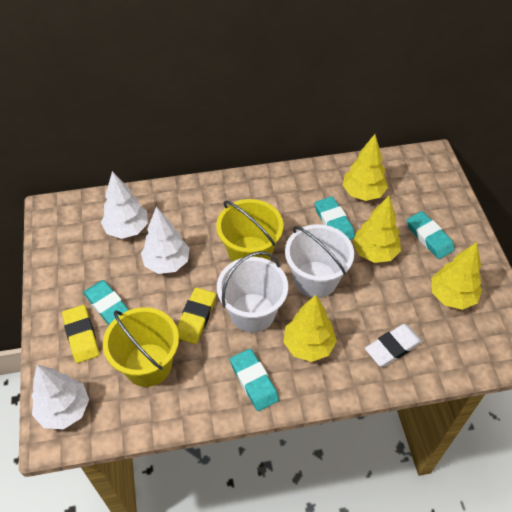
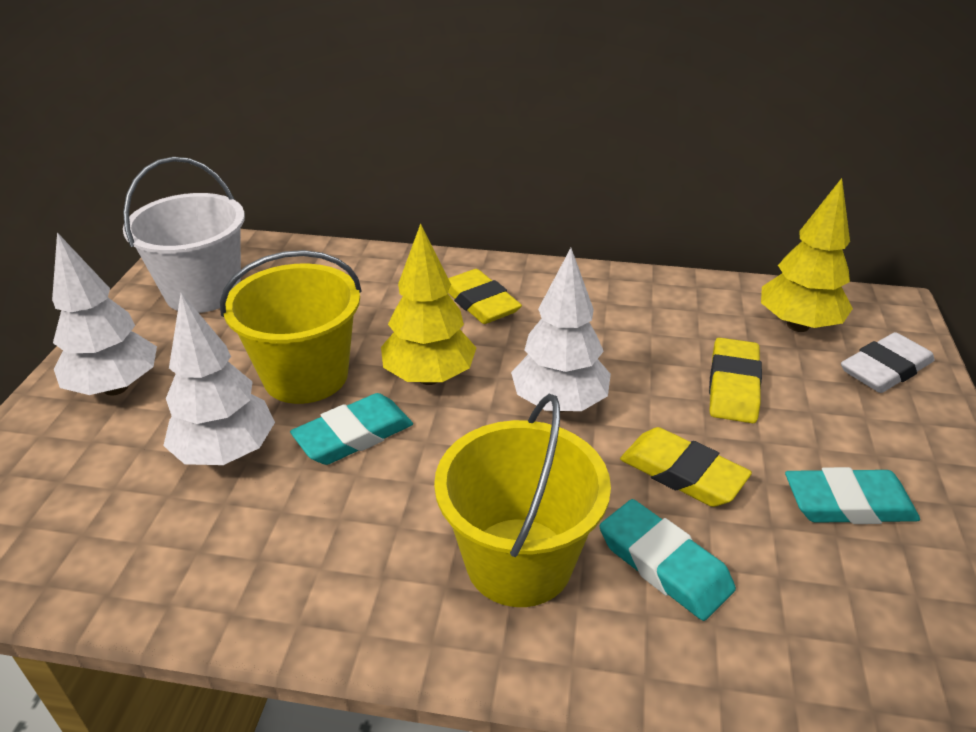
turquoise eraser: 4 -> 3
white bucket: 2 -> 1
yellow eraser: 2 -> 3
yellow tree: 4 -> 2

